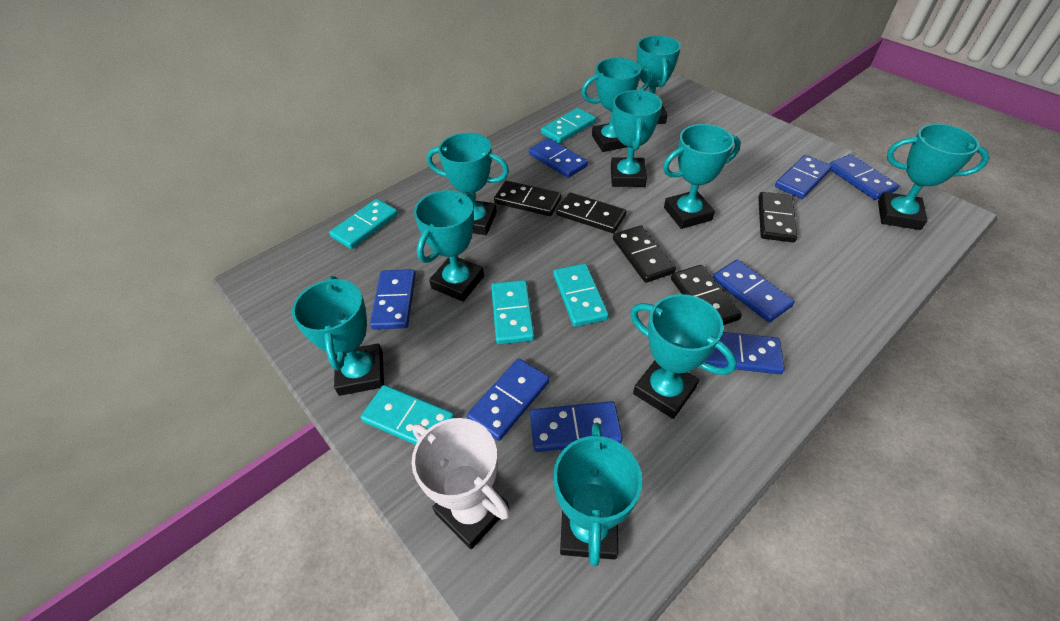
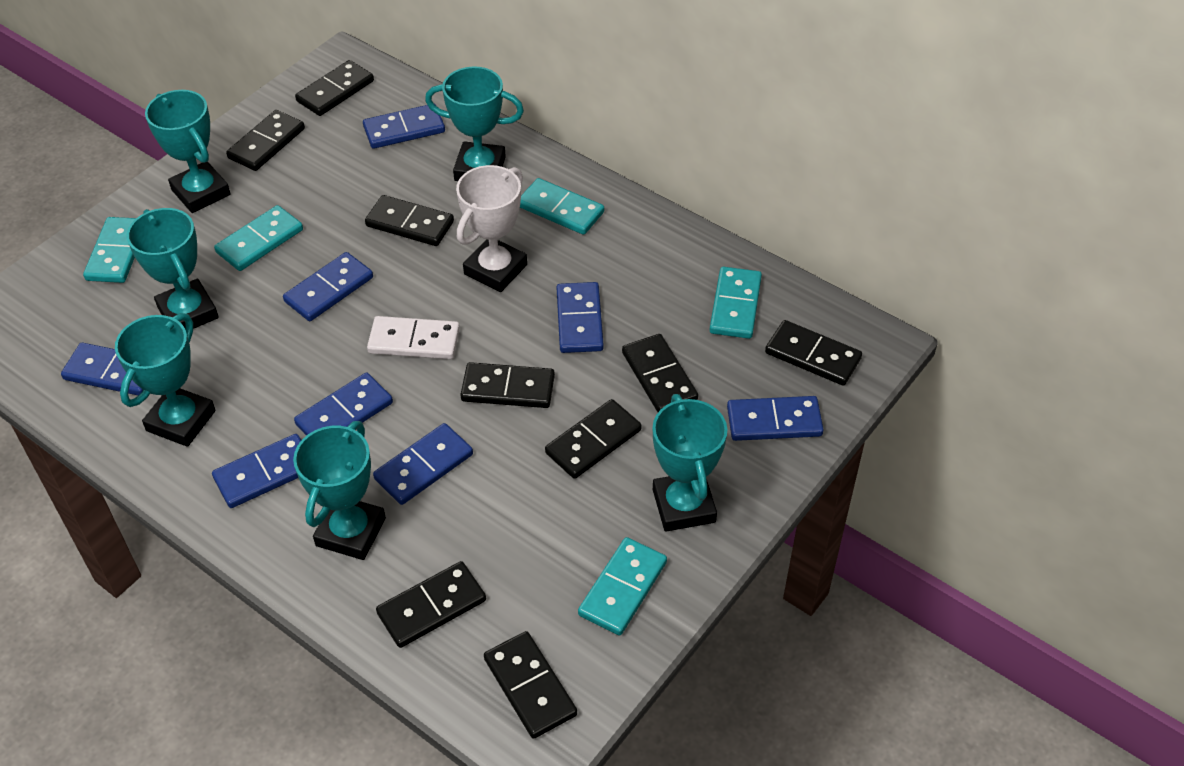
black domino: 5 -> 9
turquoise trophy: 10 -> 6
white domino: 0 -> 1

